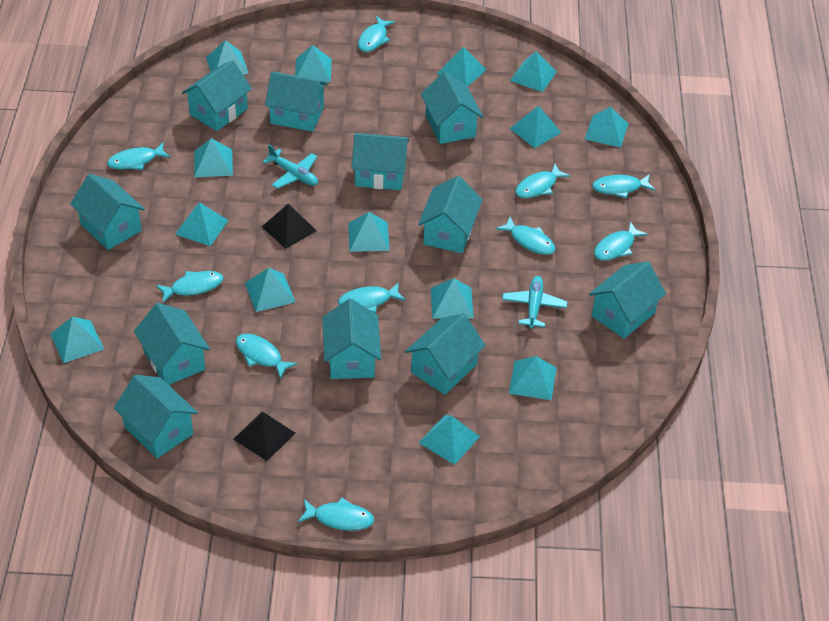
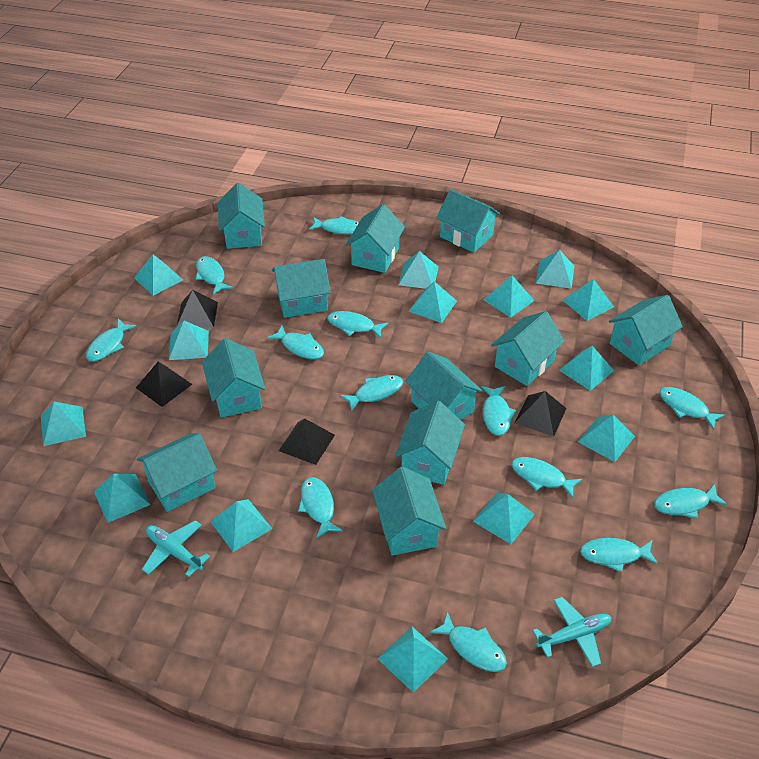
black pyramid: 2 -> 4
turquoise fish: 10 -> 13

